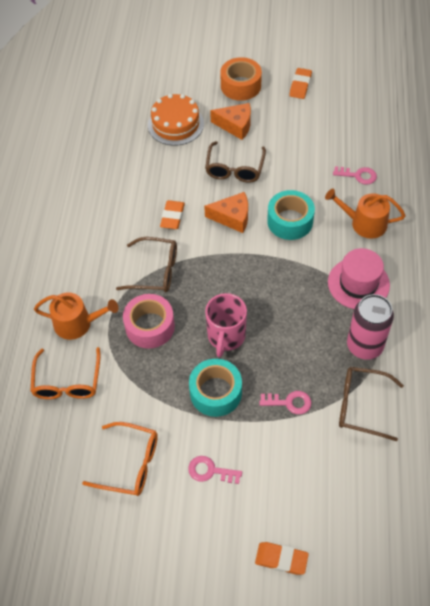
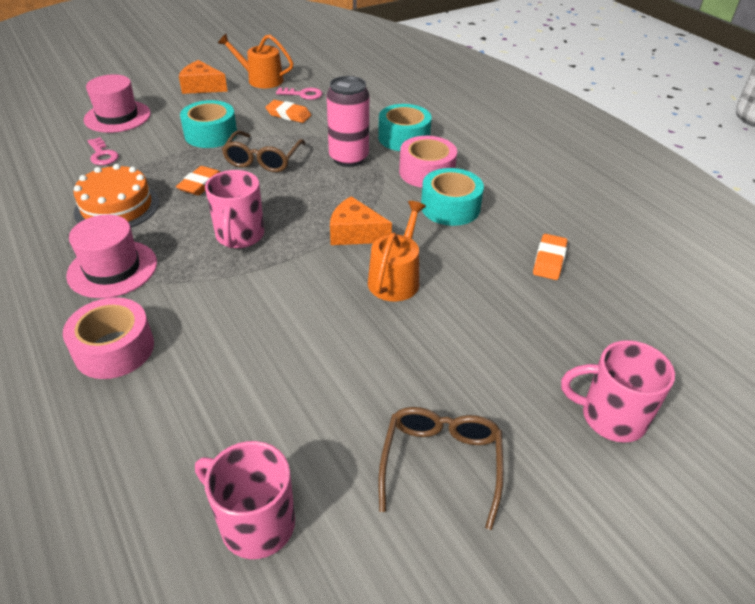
brown glasses: 3 -> 2
orange glasses: 2 -> 0
orange tape: 1 -> 0
pink hat: 1 -> 2
pink key: 3 -> 2
pink mug: 1 -> 3
pink tape: 1 -> 2
turquoise tape: 2 -> 3

